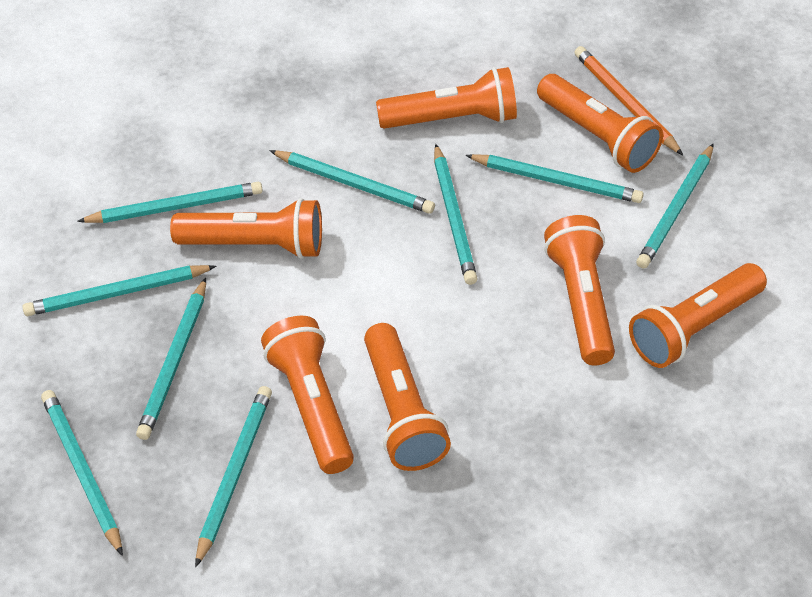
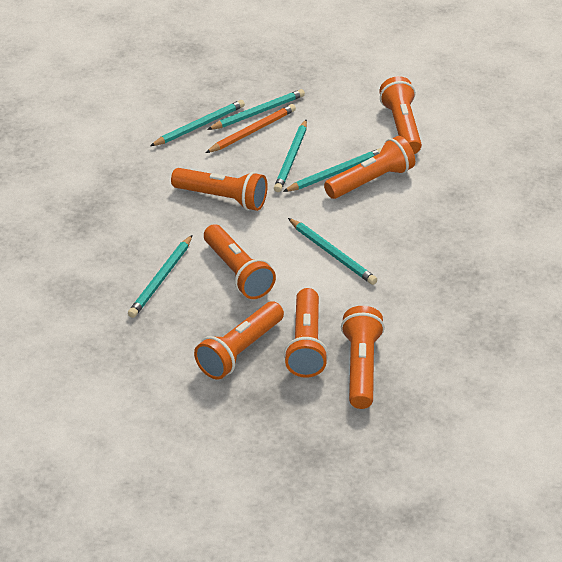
turquoise pencil: 9 -> 6

